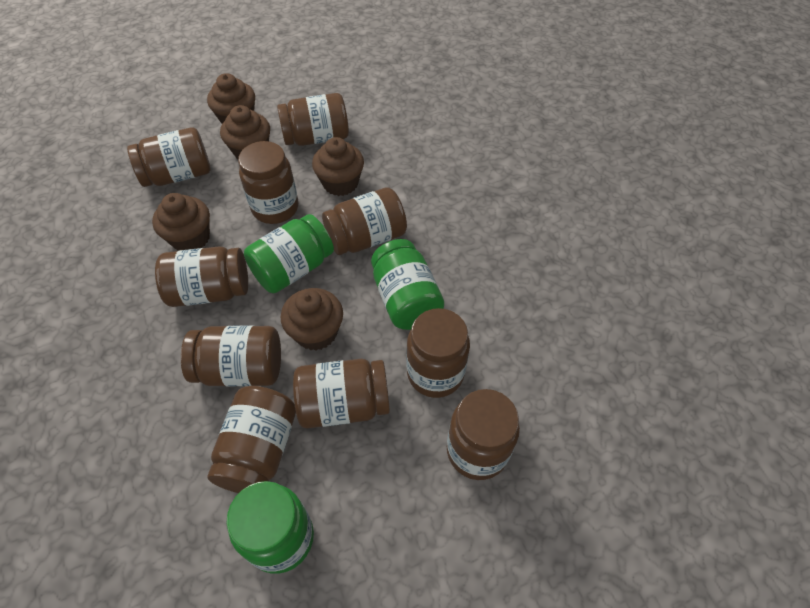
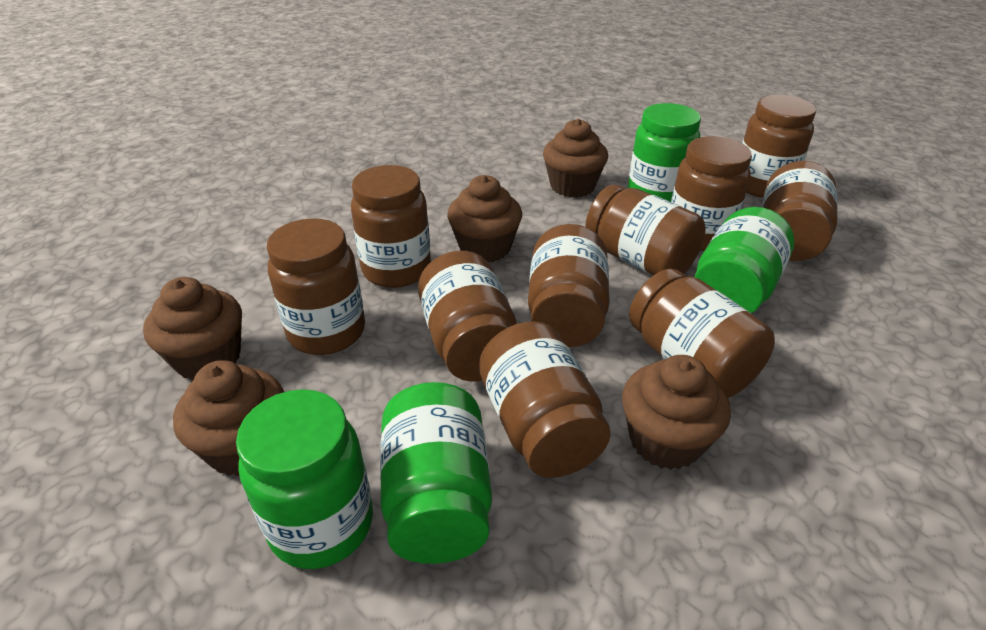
green jar: 3 -> 4

